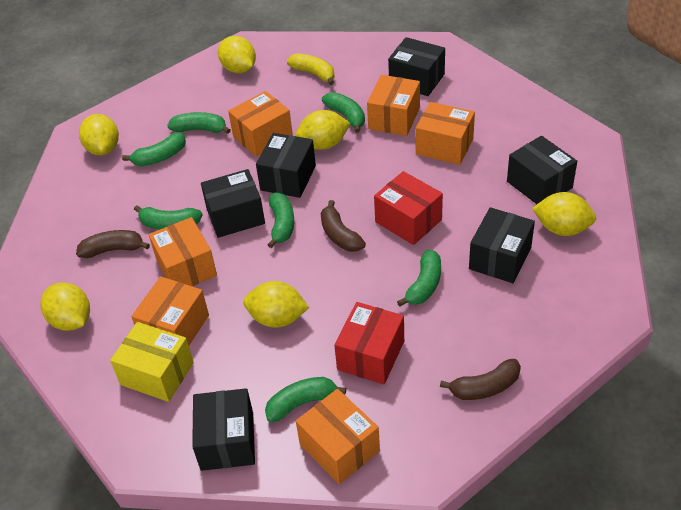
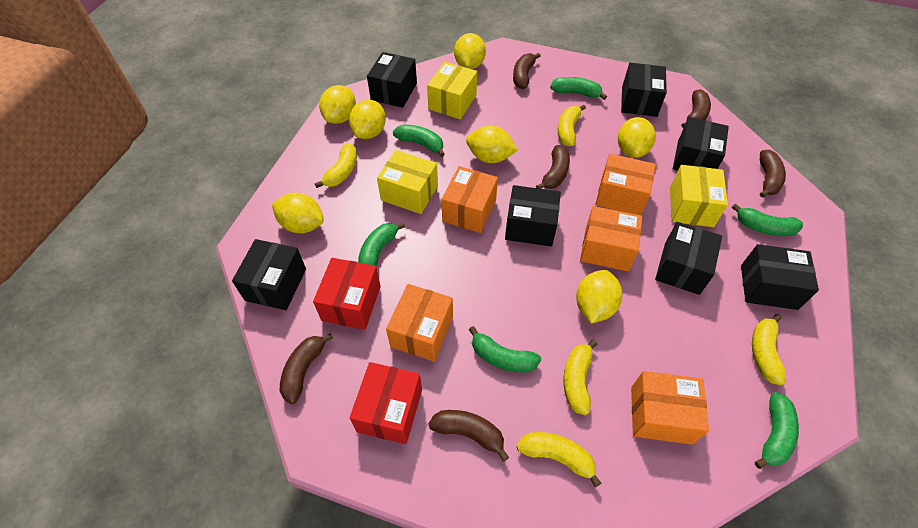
black box: 6 -> 7
brown banana: 3 -> 6
green banana: 7 -> 6
orange box: 6 -> 5
yellow banana: 1 -> 5
yellow box: 1 -> 3
yellow lemon: 6 -> 7

